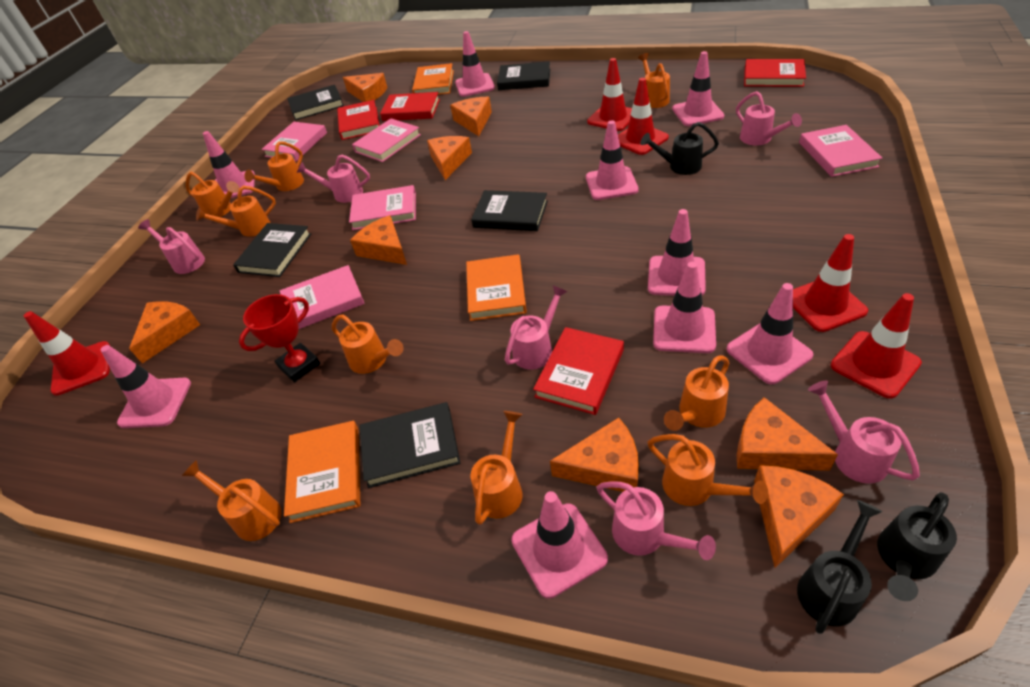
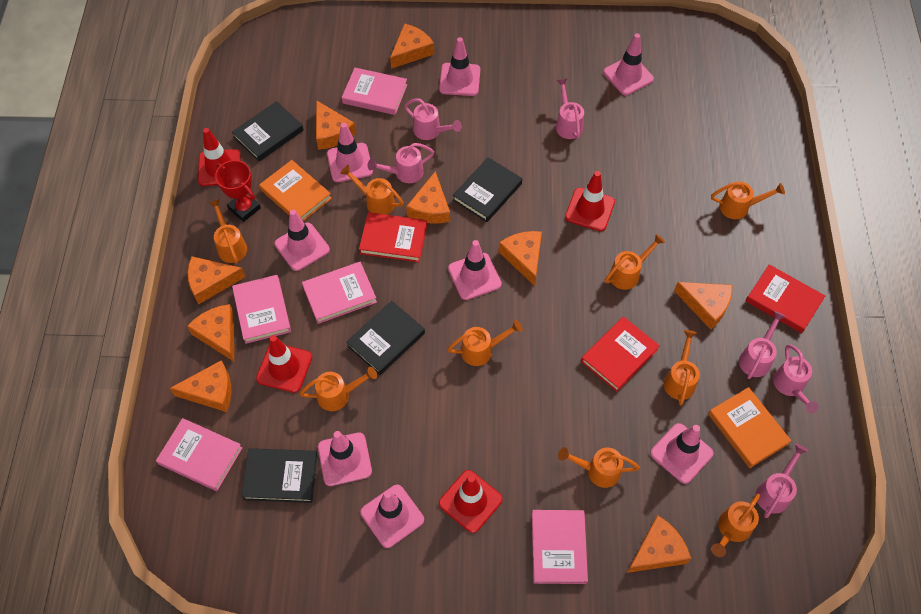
black book: 5 -> 4
black watering can: 3 -> 0
orange book: 3 -> 2
orange cheese: 8 -> 9
pink traffic cone: 9 -> 8
red book: 4 -> 3
red traffic cone: 5 -> 4

